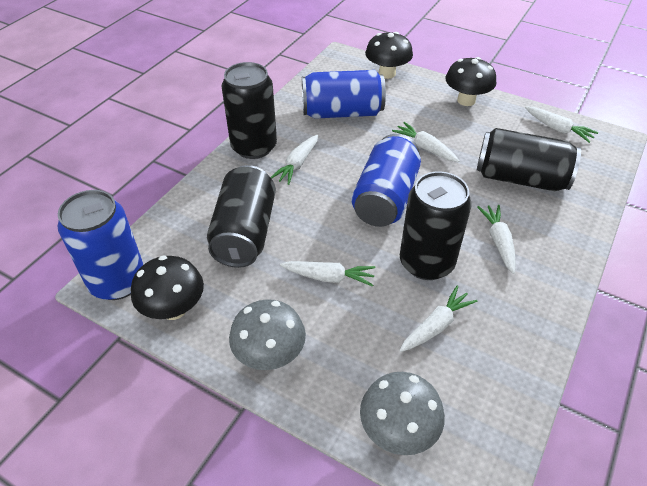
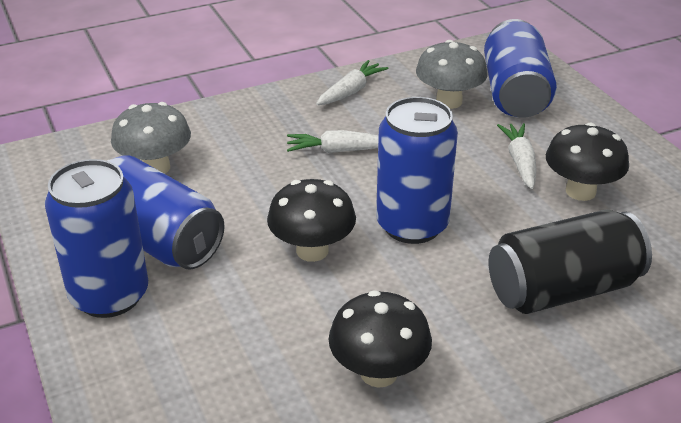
black can: 4 -> 1
blue can: 3 -> 4
white carrot: 6 -> 3

